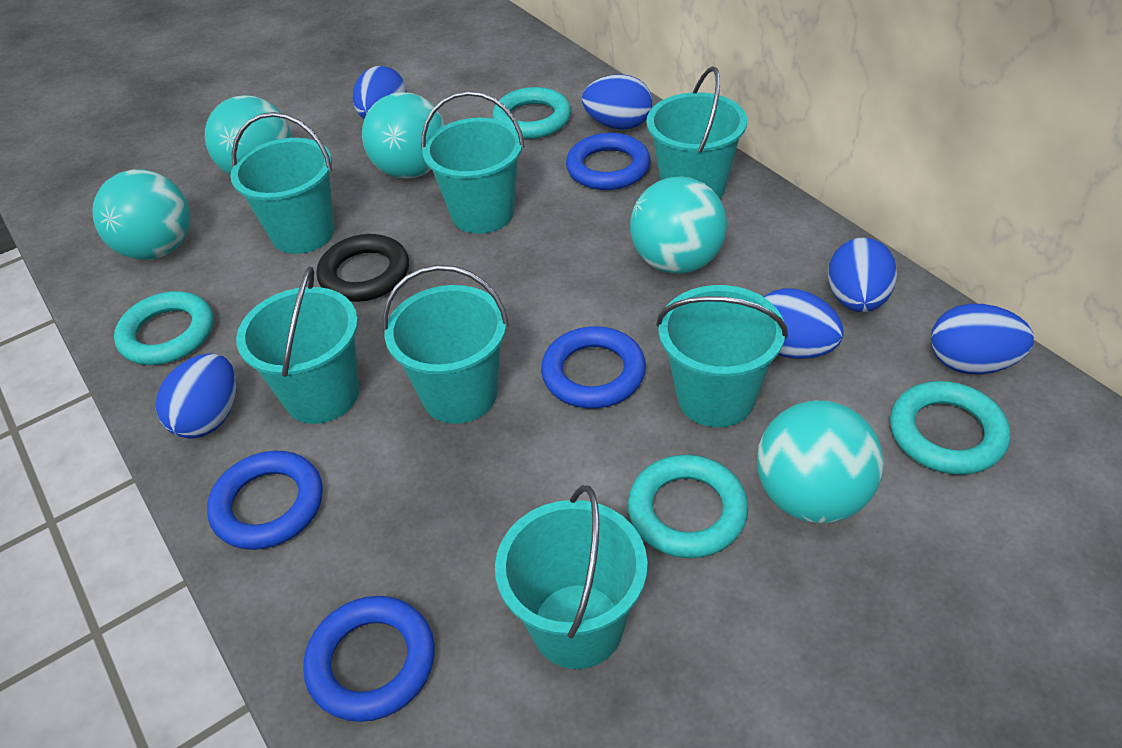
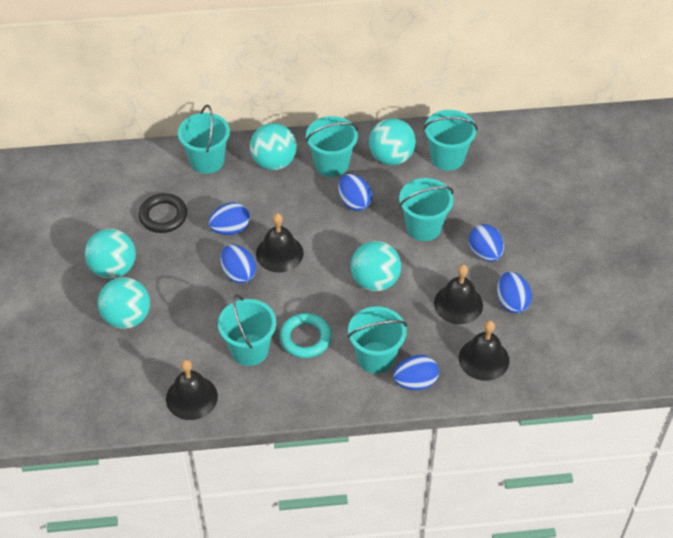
black bell: 0 -> 4
blue ring: 4 -> 0
turquoise bucket: 7 -> 6
turquoise ring: 4 -> 1

